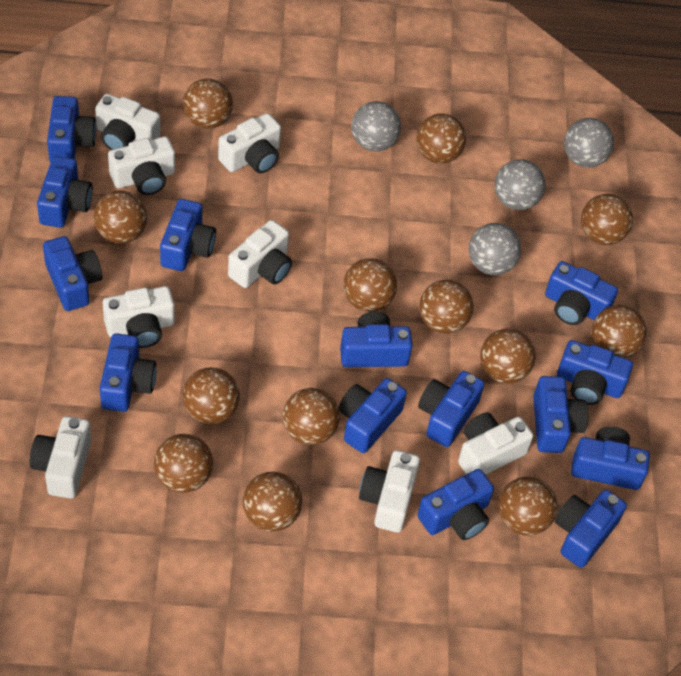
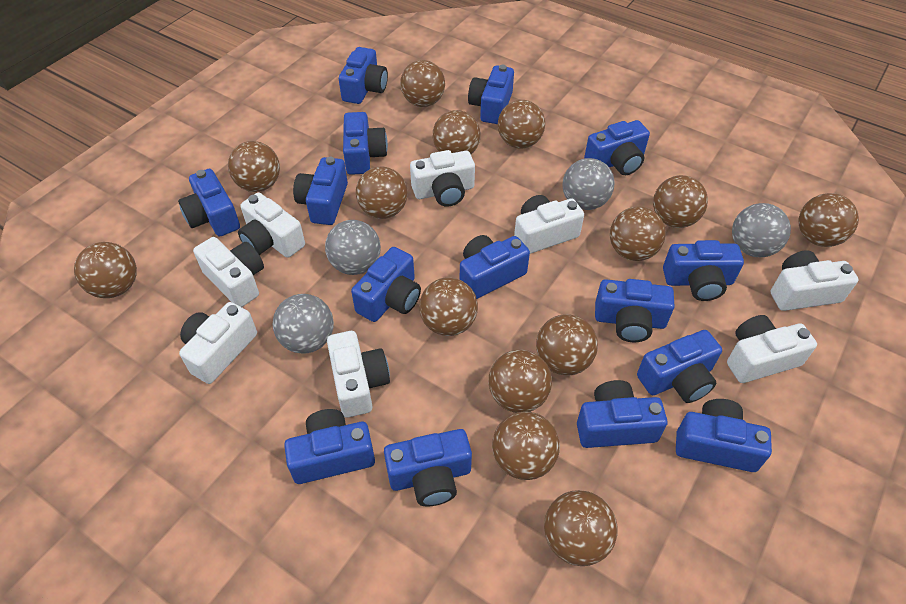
blue camera: 14 -> 15
brown ball: 13 -> 14

